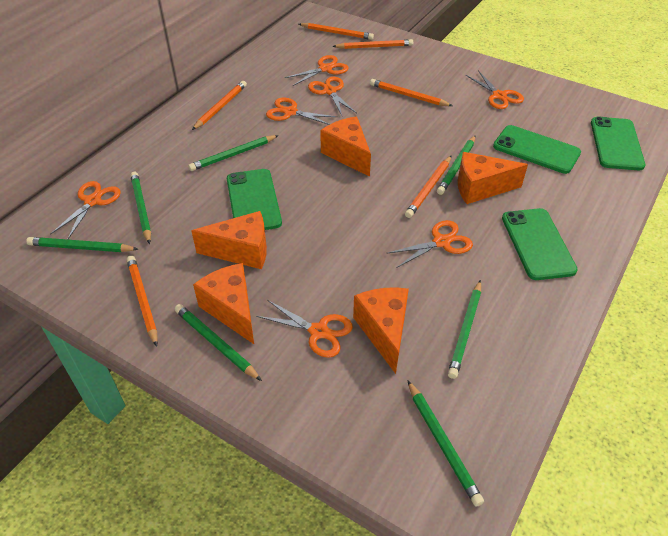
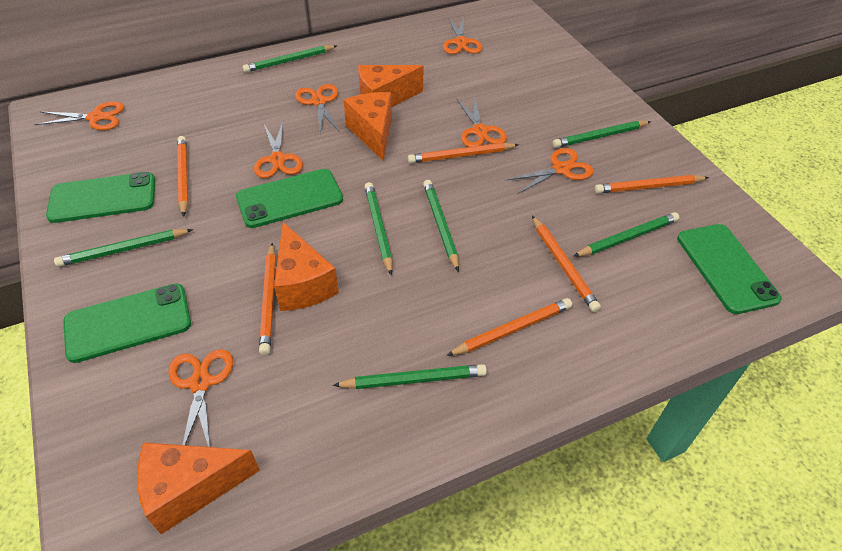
orange cheese: 5 -> 4

